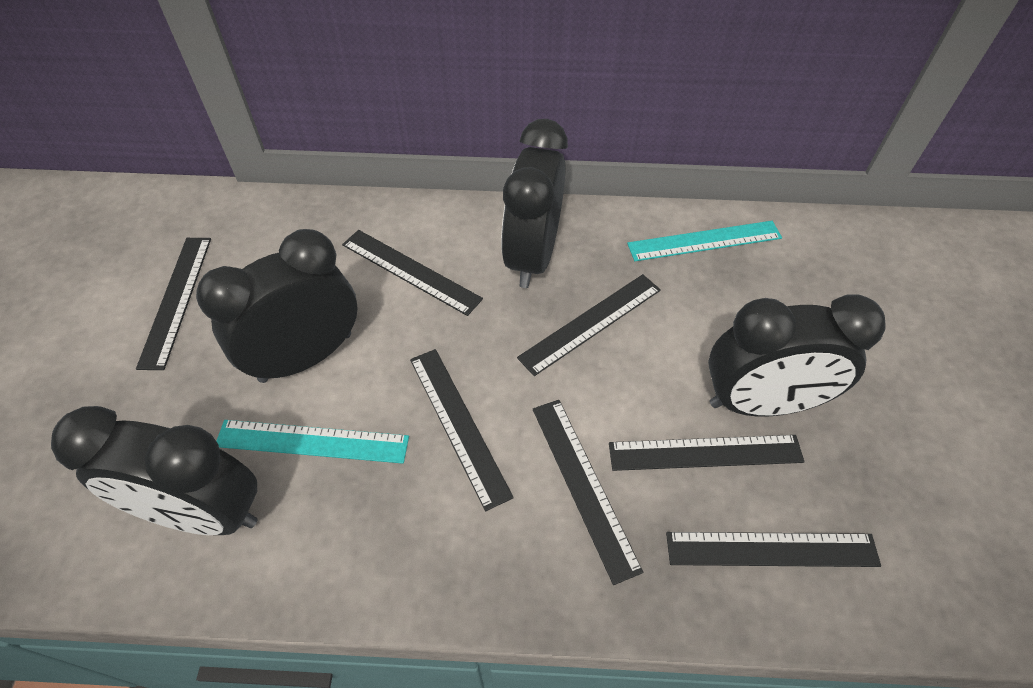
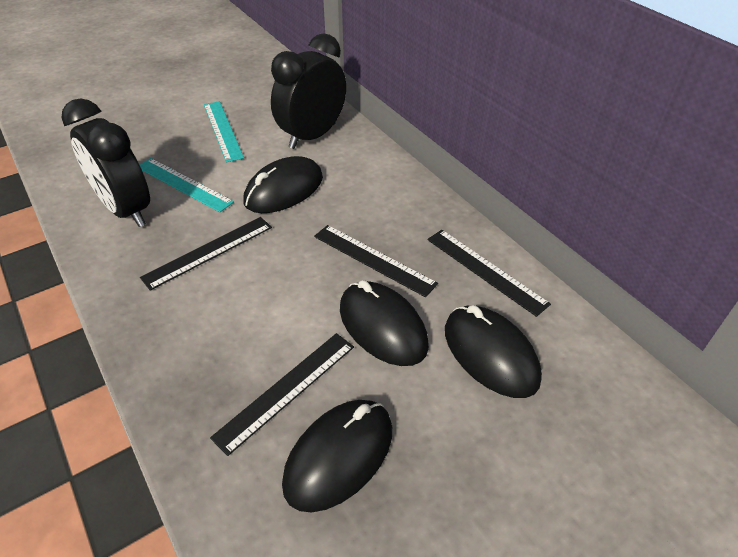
black clock: 4 -> 2
black mouse: 0 -> 4
black ruler: 7 -> 4

